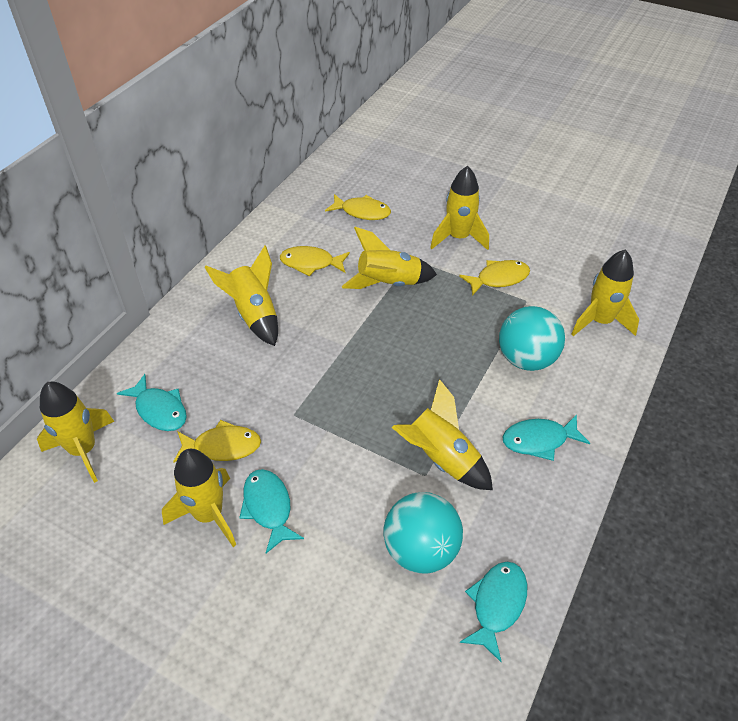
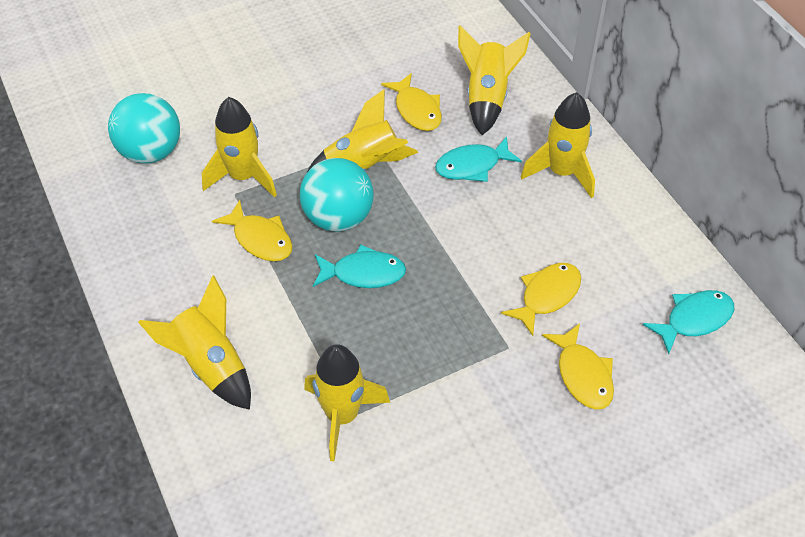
turquoise fish: 4 -> 3
yellow rocket: 7 -> 6

